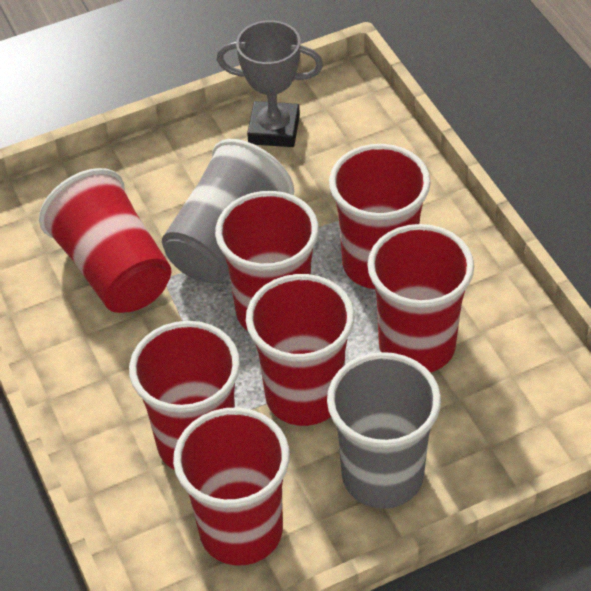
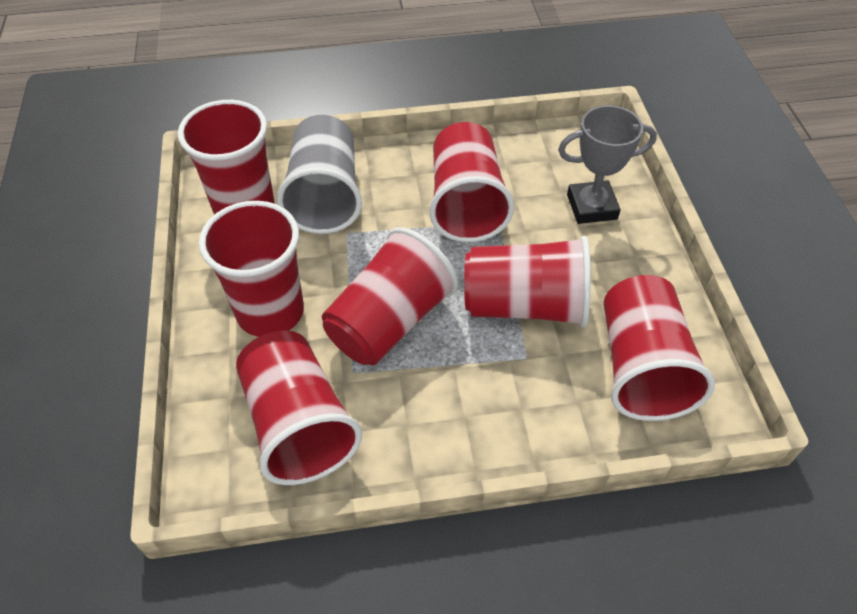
grey cup: 2 -> 1

